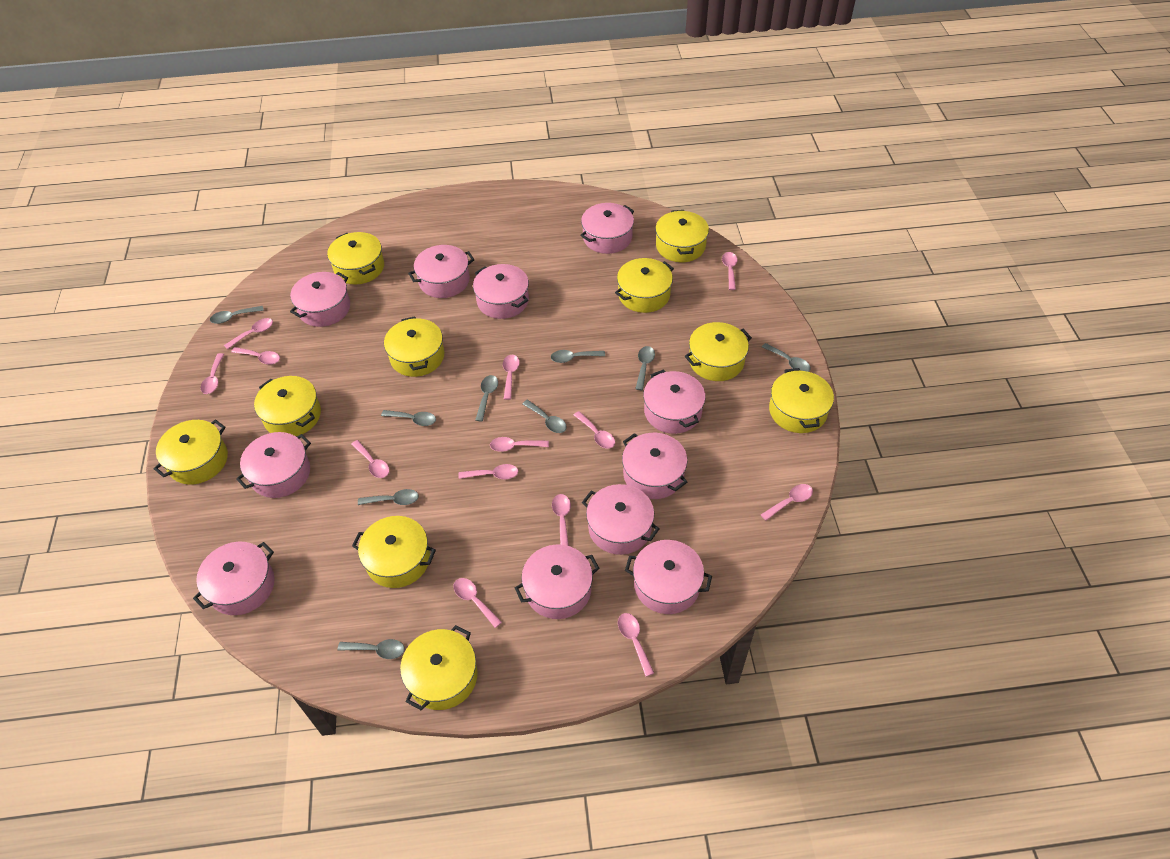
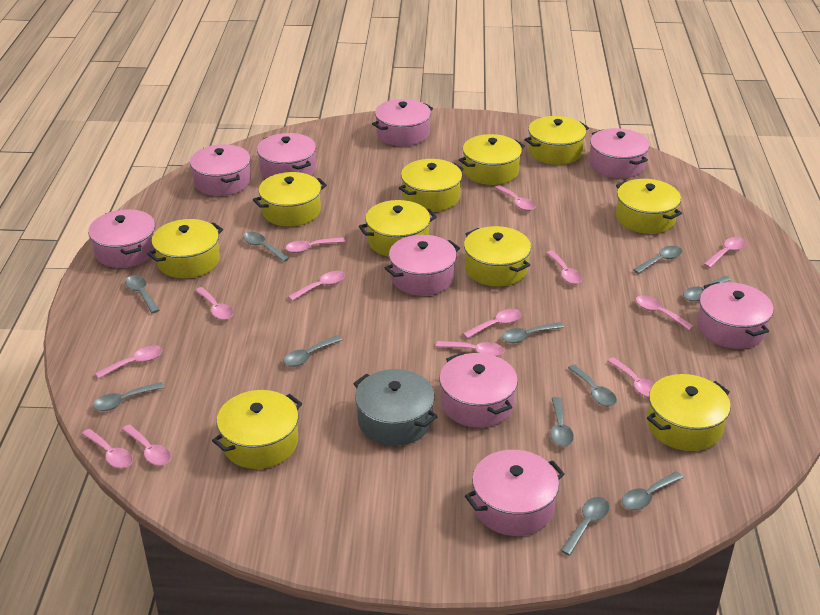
grey pot: 0 -> 1
grey spoon: 9 -> 11
pink pot: 11 -> 9

